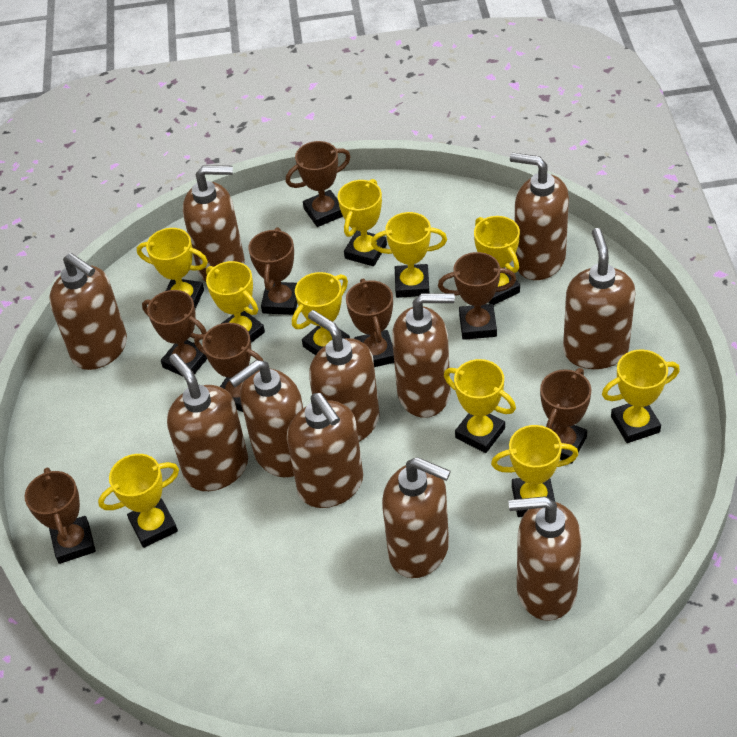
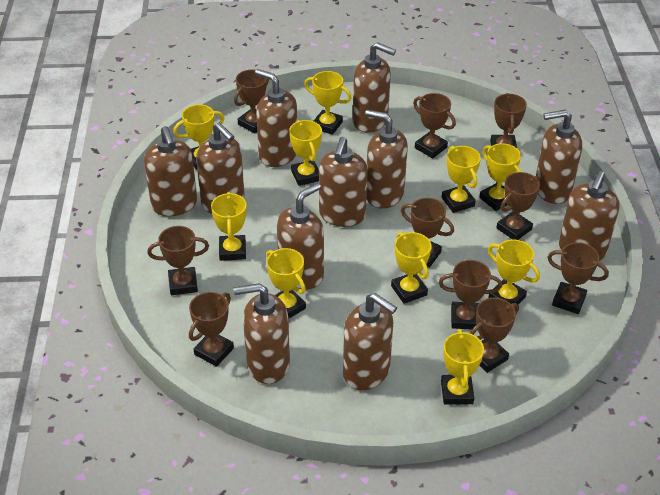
brown trophy: 8 -> 10

